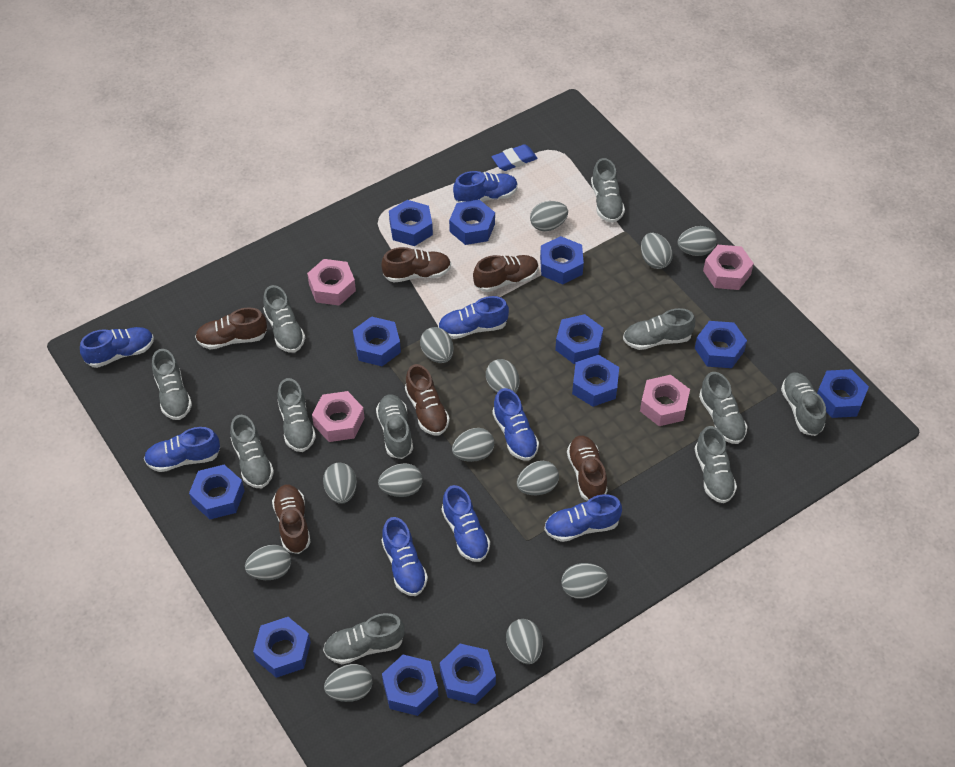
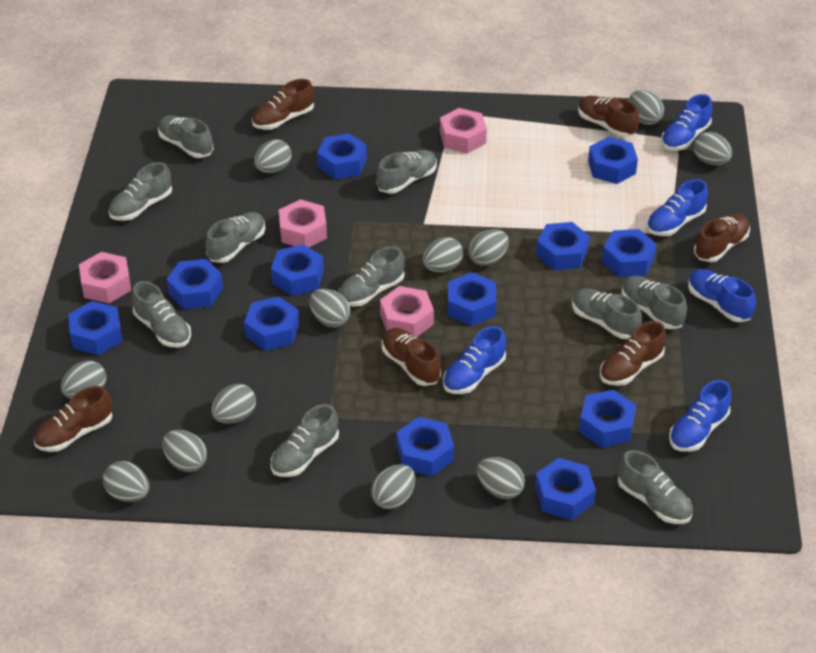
blue eraser: 1 -> 0
blue shoe: 8 -> 5
grey egg: 13 -> 12
grey shoe: 11 -> 10

